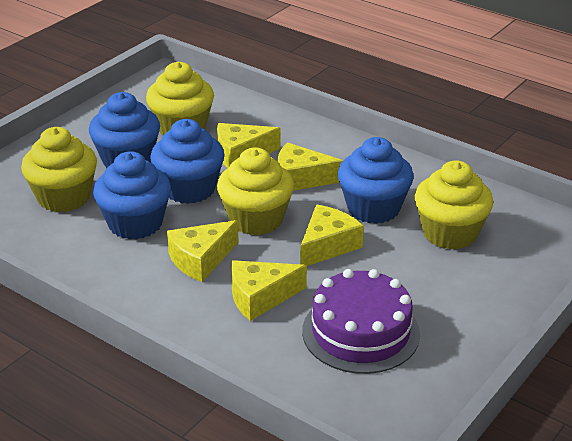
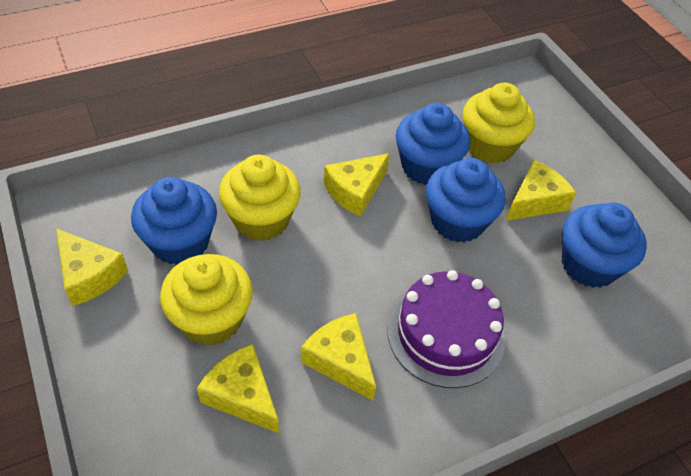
yellow cupcake: 4 -> 3

